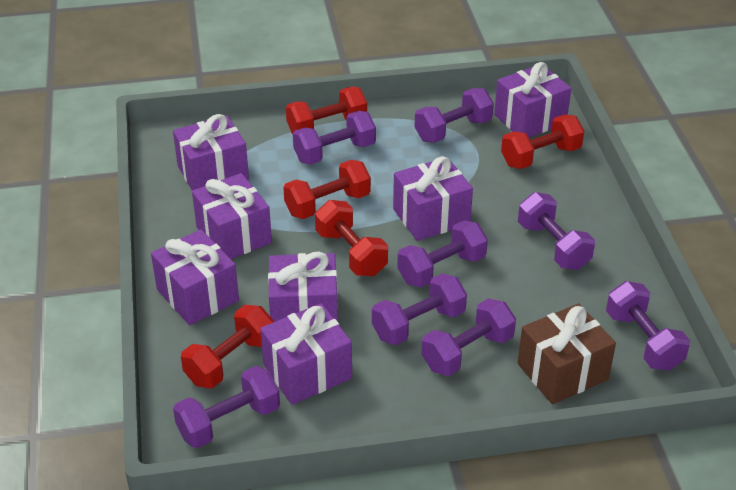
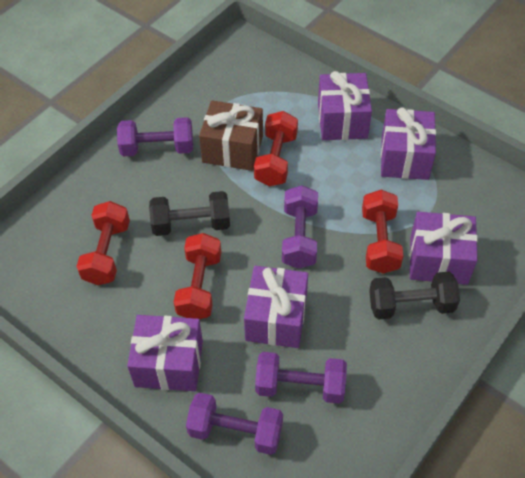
black dumbbell: 0 -> 2
purple dumbbell: 8 -> 4
purple gift: 7 -> 5
red dumbbell: 5 -> 4

